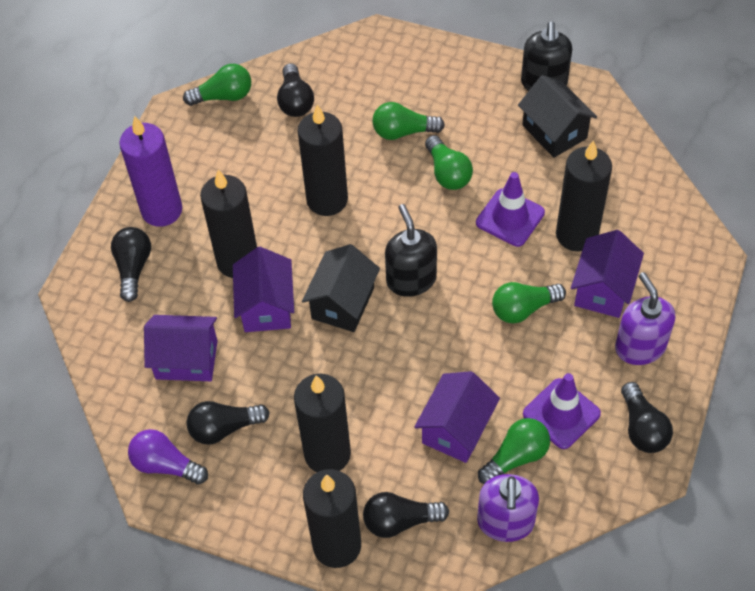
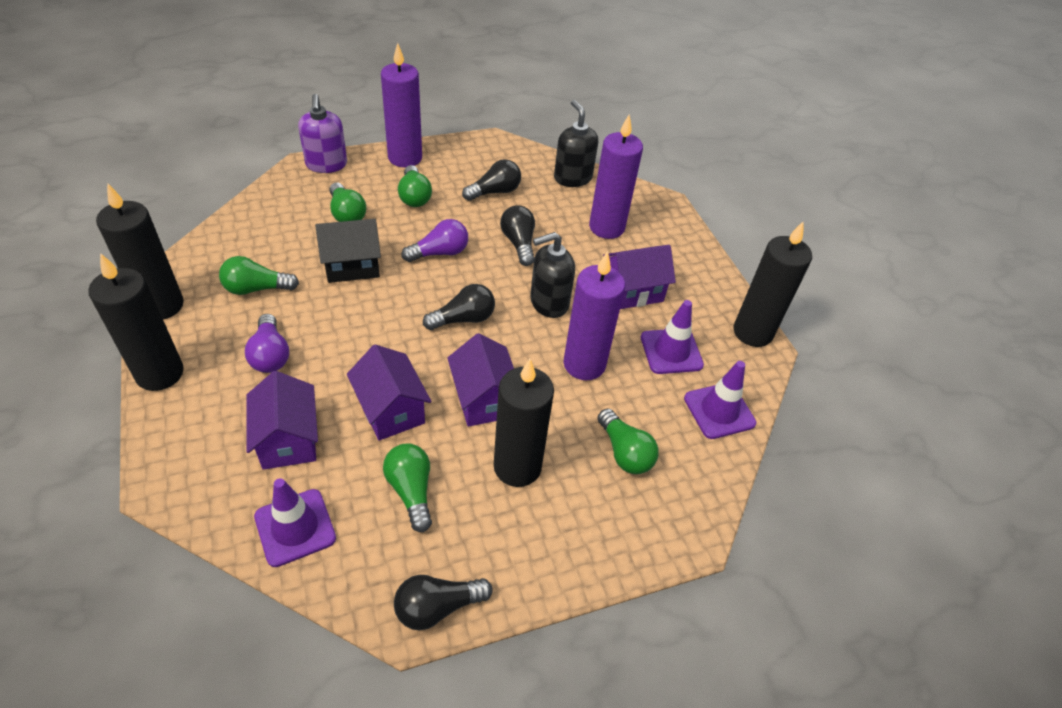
black candle: 5 -> 4
black house: 2 -> 1
black light bulb: 5 -> 4
purple candle: 1 -> 3
purple light bulb: 1 -> 2
purple soap dispenser: 2 -> 1
purple traffic cone: 2 -> 3

